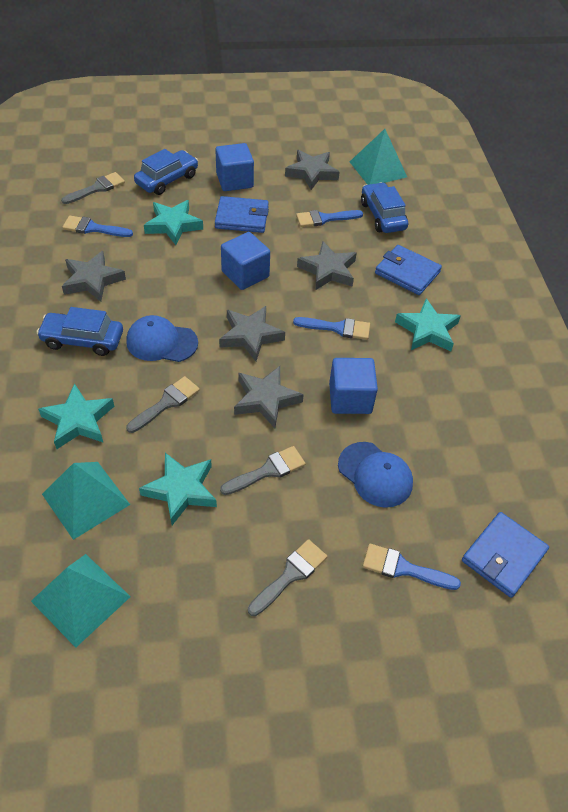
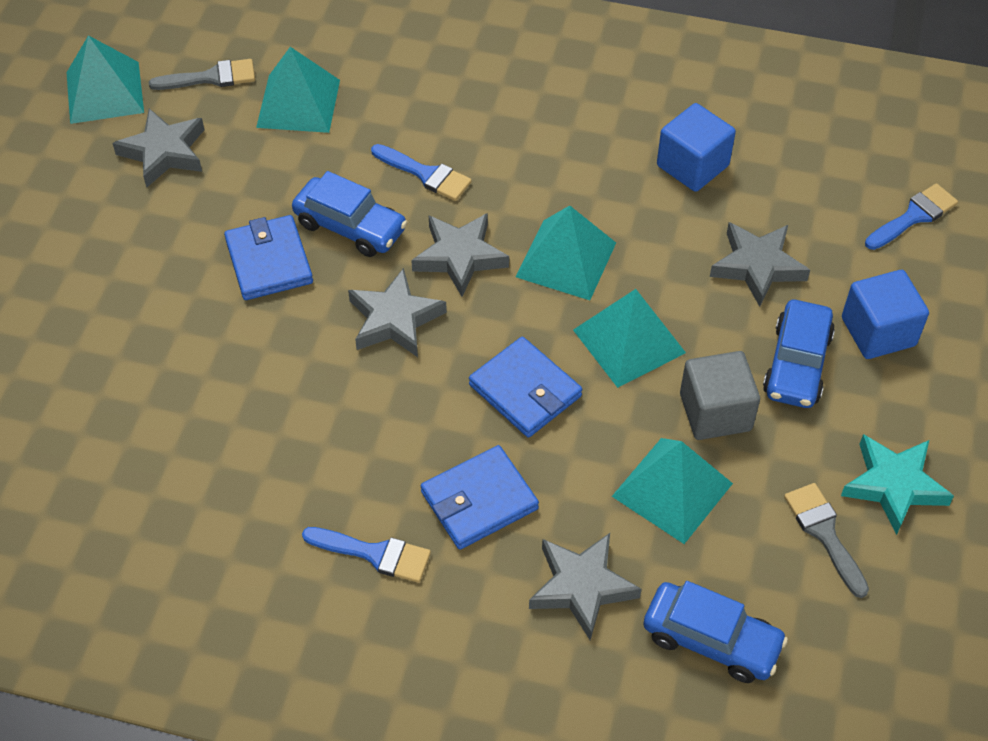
blue brush: 4 -> 3
blue cap: 2 -> 0
blue cube: 3 -> 2
grey brush: 4 -> 2
grey cube: 0 -> 1
turquoise pyramid: 3 -> 5
turquoise star: 4 -> 1

